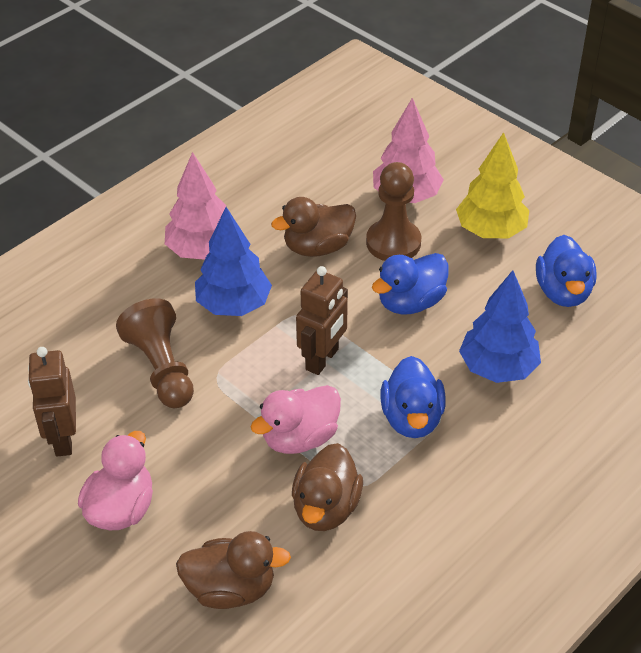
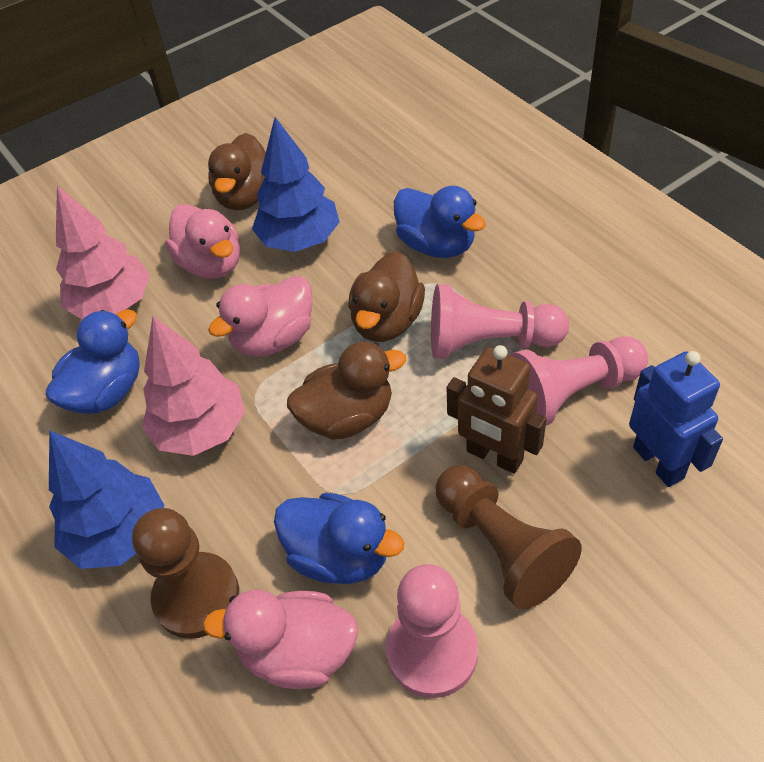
blue robot: 0 -> 1
brown robot: 2 -> 1
pink duck: 2 -> 3
pink pawn: 0 -> 3
yellow tree: 1 -> 0

